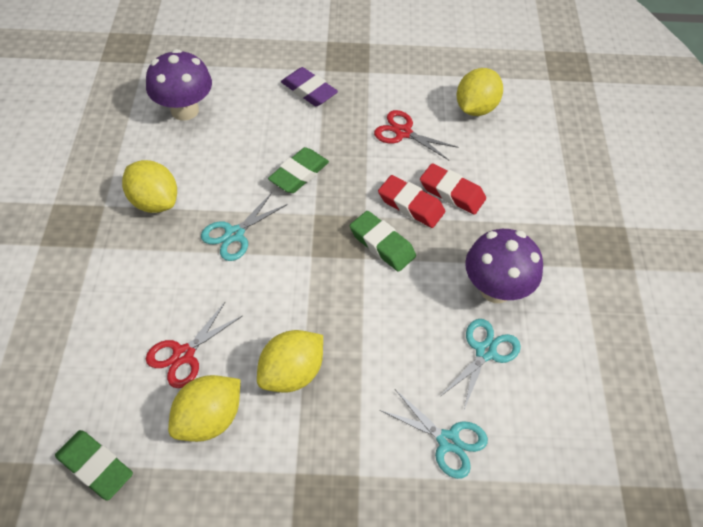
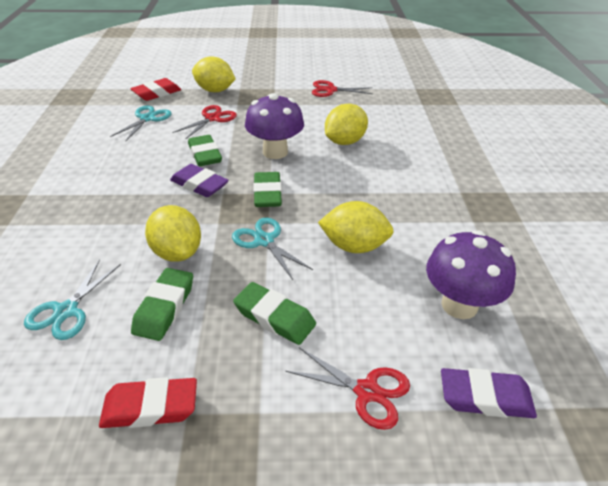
green eraser: 3 -> 4
purple eraser: 1 -> 2
red scissors: 2 -> 3

